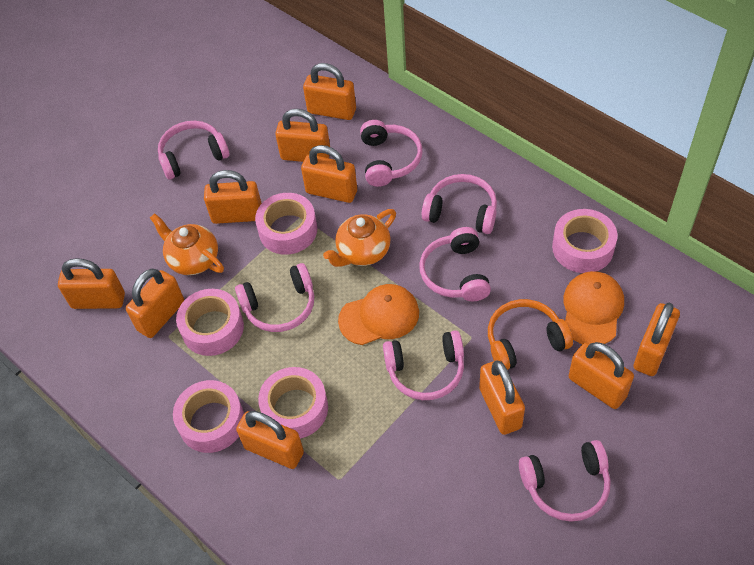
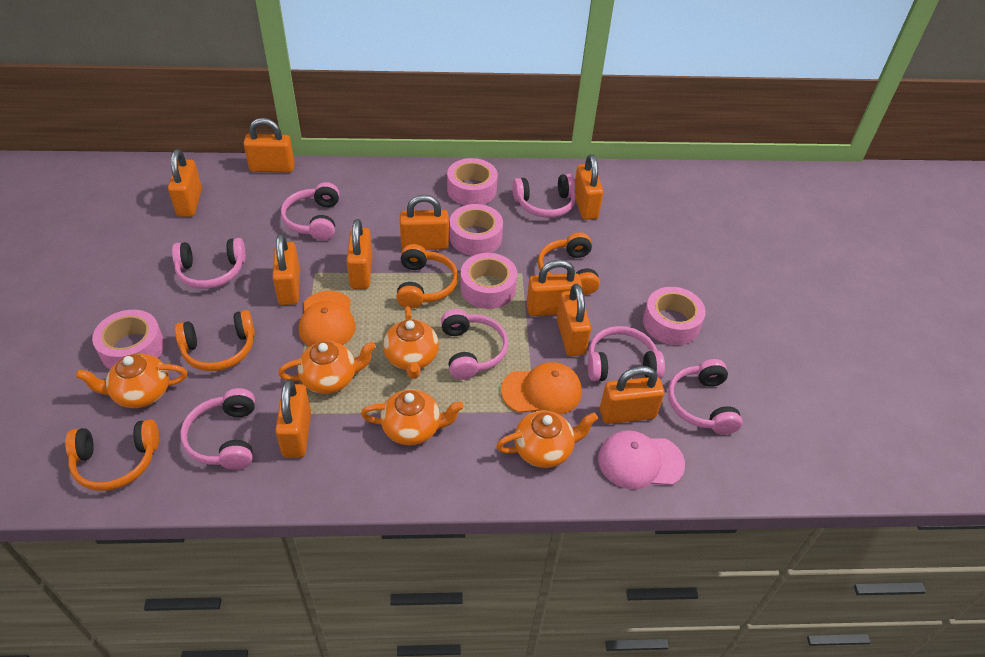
orange headphones: 1 -> 4
orange teapot: 2 -> 5
pink cap: 0 -> 1

